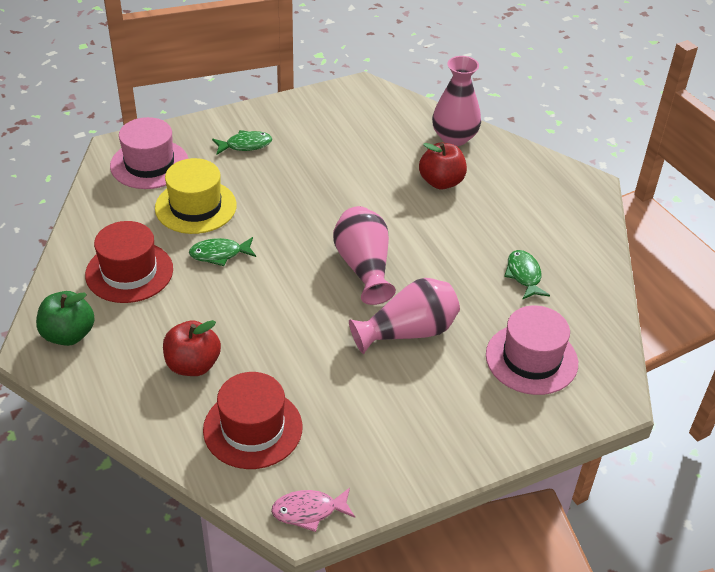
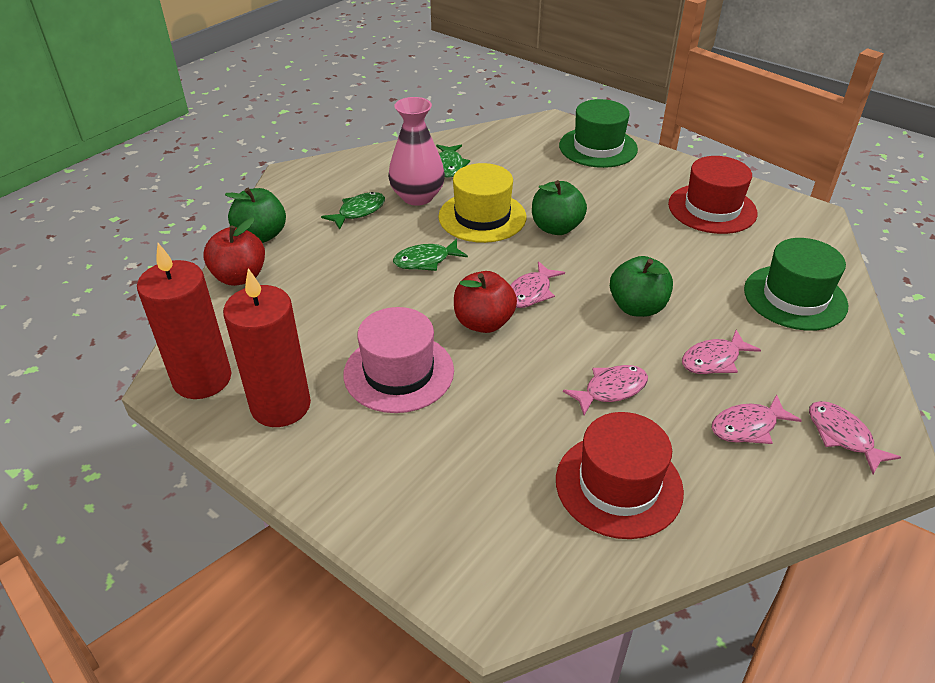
green apple: 1 -> 3
green hat: 0 -> 2
pink fish: 1 -> 5
pink hat: 2 -> 1
pink vase: 3 -> 1
red candle: 0 -> 2

